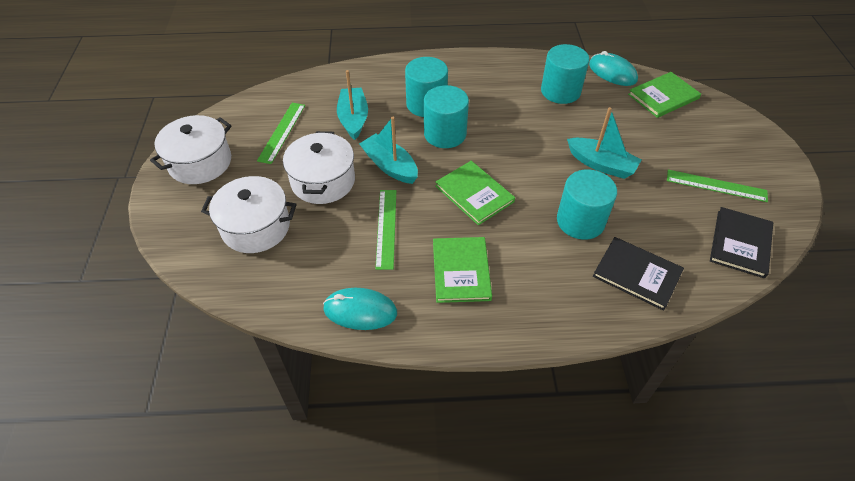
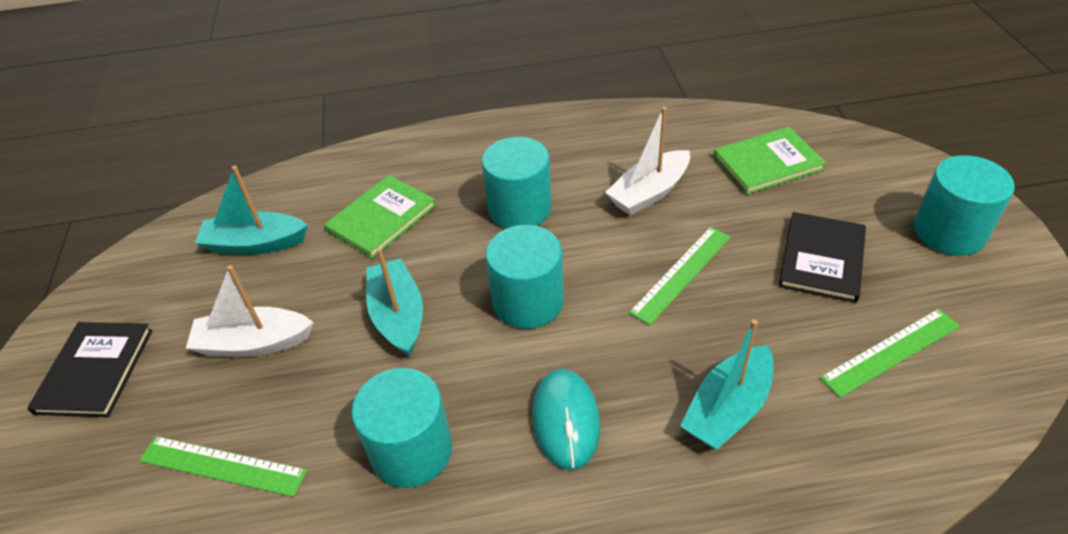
green book: 3 -> 2
turquoise mouse: 2 -> 1
white boat: 0 -> 2
white pot: 3 -> 0

